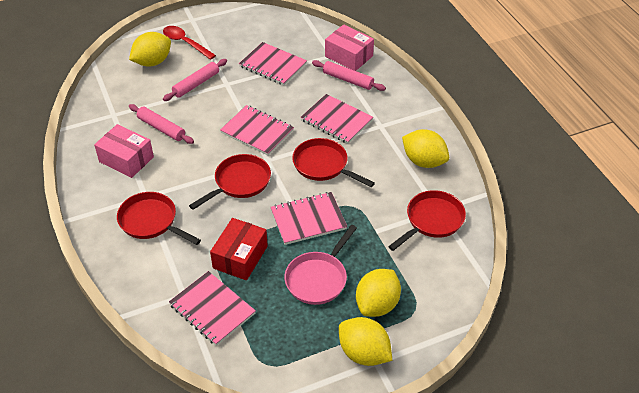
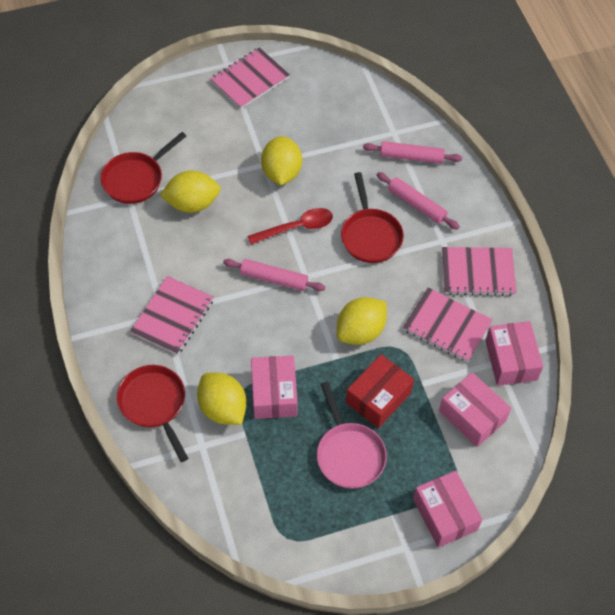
pink box: 2 -> 4
pink notebook: 5 -> 4
red pan: 4 -> 3

